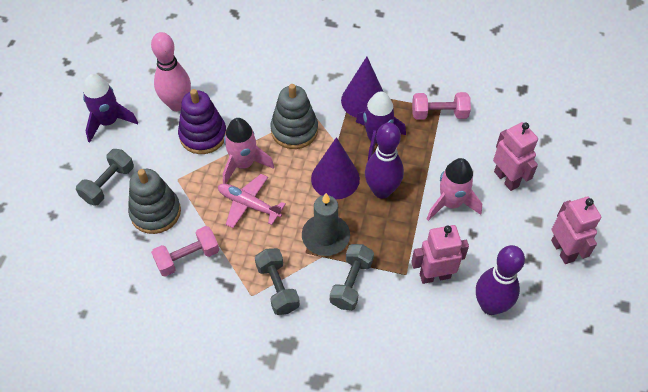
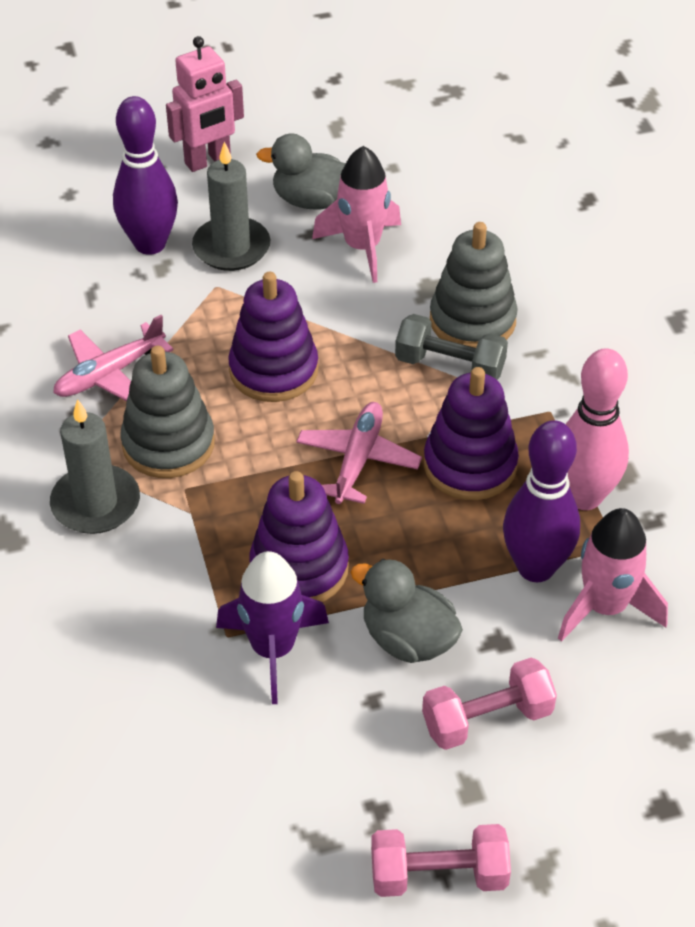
grey candle: 1 -> 2
grey duck: 0 -> 2
grey dumbbell: 3 -> 1
pink plane: 1 -> 2
pink robot: 3 -> 1
purple cone: 2 -> 0
purple rocket: 2 -> 1
purple stacking toy: 1 -> 3

